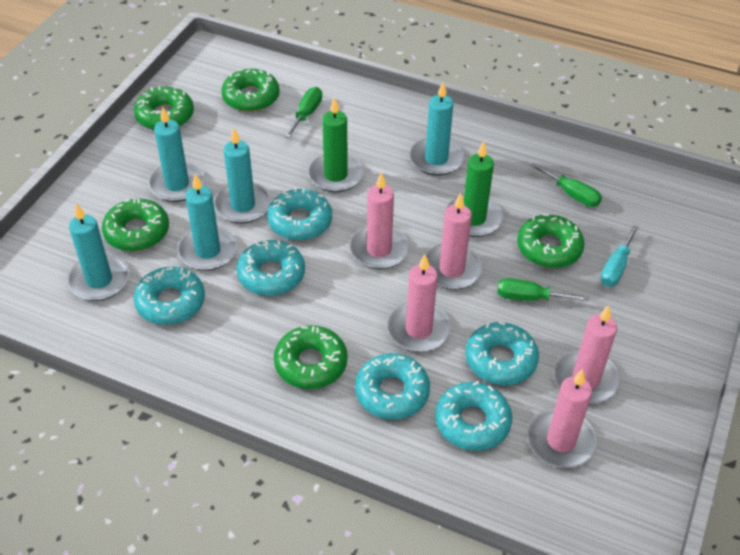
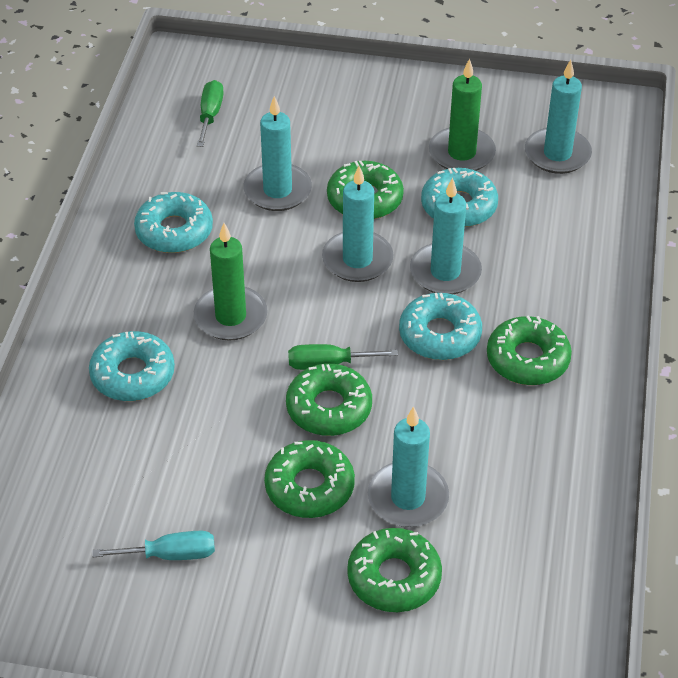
green screwdriver: 3 -> 2
pink candle: 5 -> 0
turquoise donut: 6 -> 4

